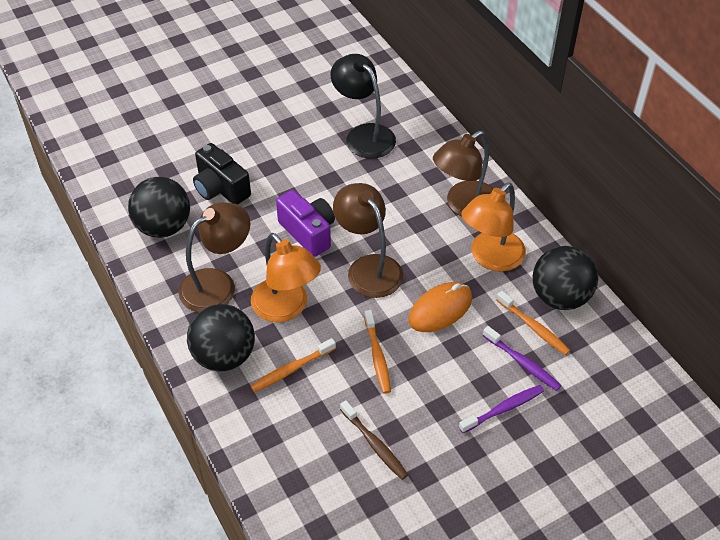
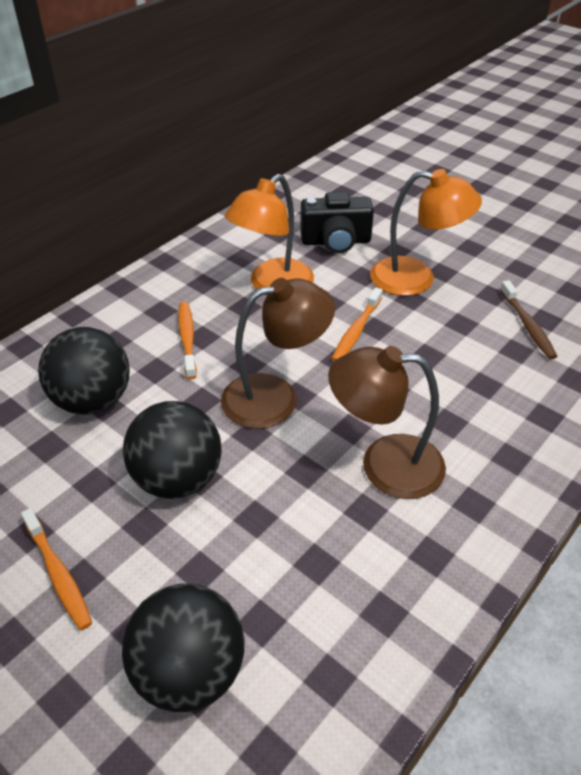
black lamp: 1 -> 0
brown lamp: 3 -> 2
orange mouse: 1 -> 0
purple camera: 1 -> 0
purple toothbrush: 2 -> 0

